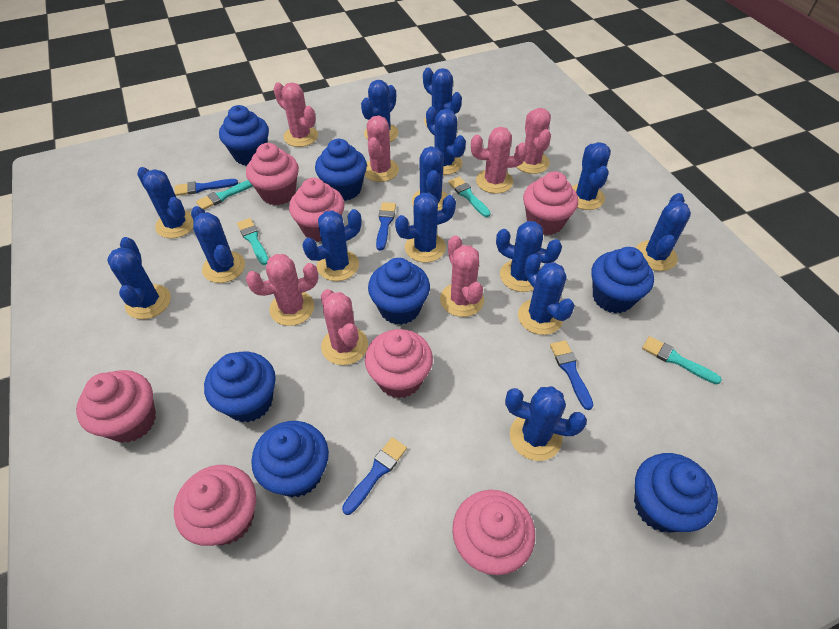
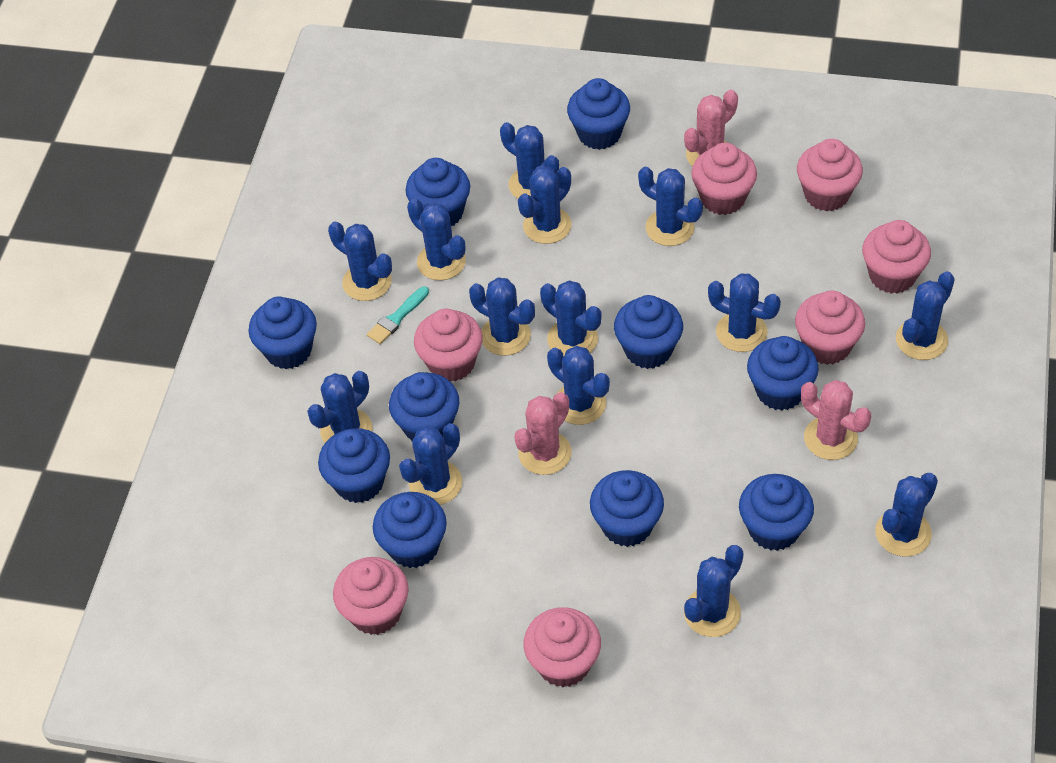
blue brush: 4 -> 0
blue cupcake: 7 -> 10
pink cactus: 7 -> 3
turquoise brush: 4 -> 1

